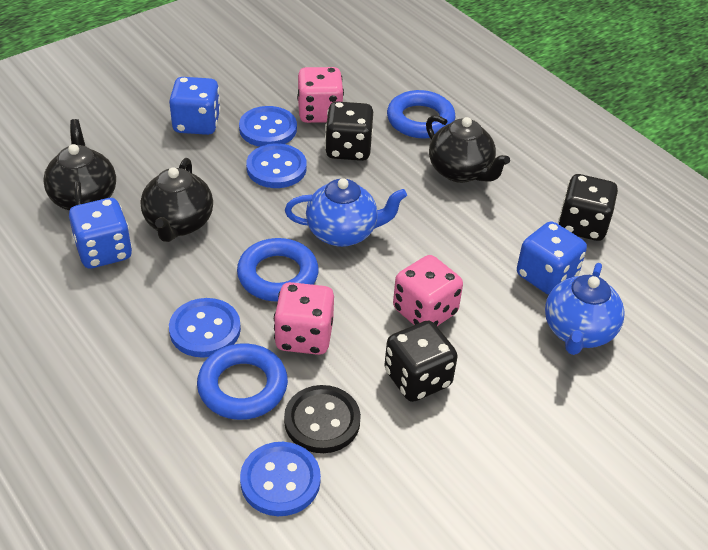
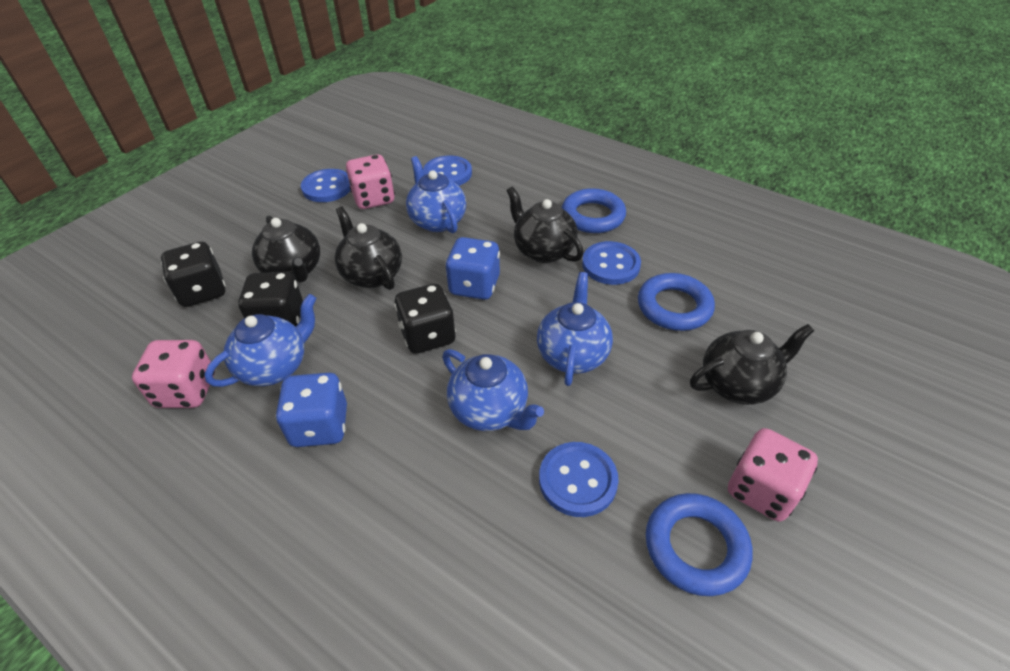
black button: 1 -> 0
black teapot: 3 -> 4
blue dice: 3 -> 2
blue teapot: 2 -> 4

